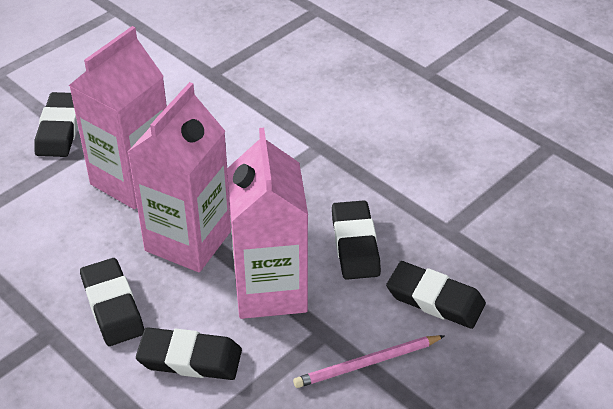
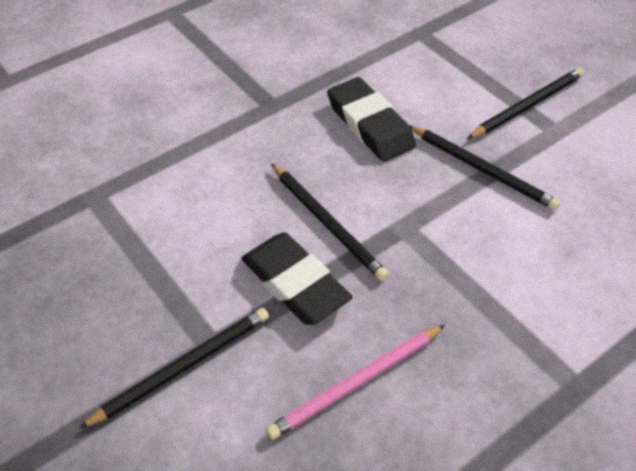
black eraser: 5 -> 2
black pencil: 0 -> 4
pink carton: 3 -> 0

